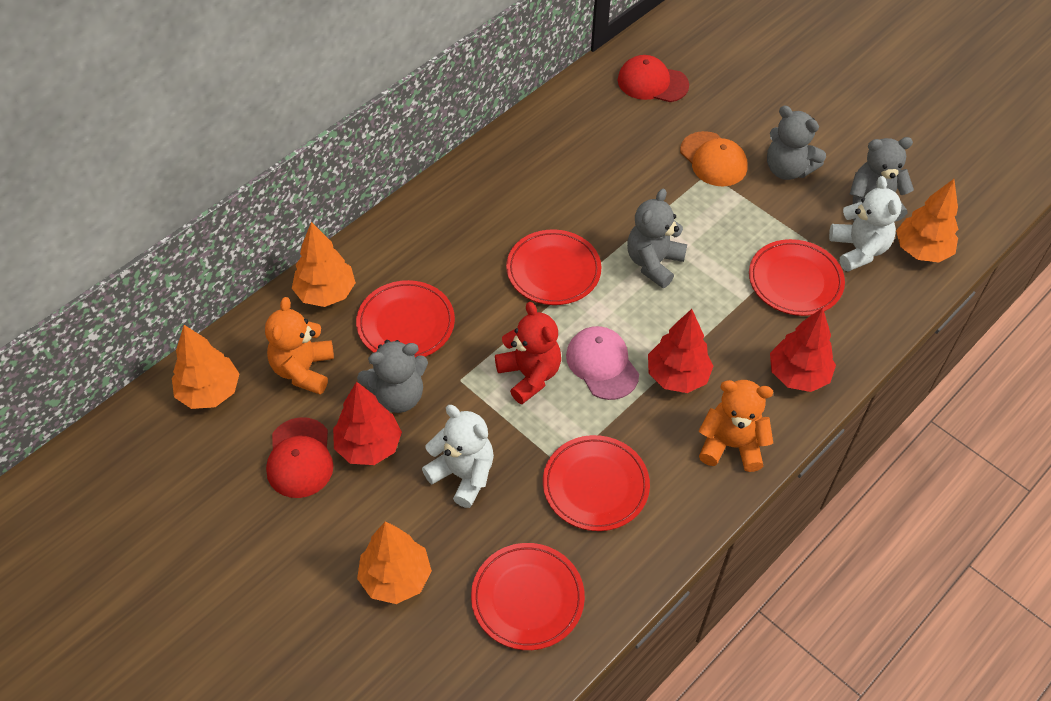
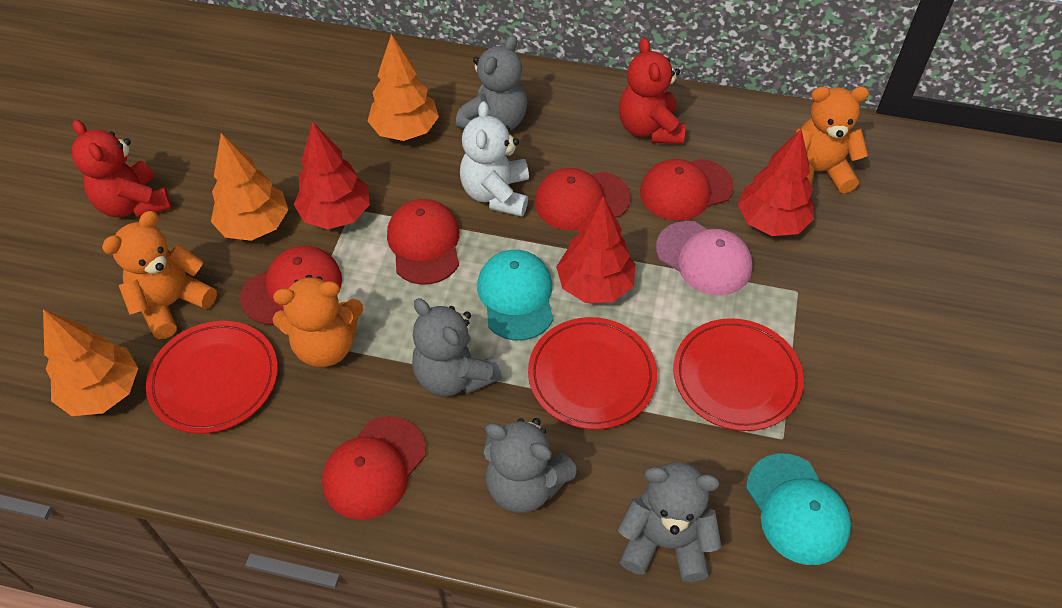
orange cap: 1 -> 0
orange teddy bear: 2 -> 3
orange tree: 4 -> 3
red cap: 2 -> 5
red plate: 5 -> 3
red teddy bear: 1 -> 2
turquoise cap: 0 -> 2
white teddy bear: 2 -> 1

